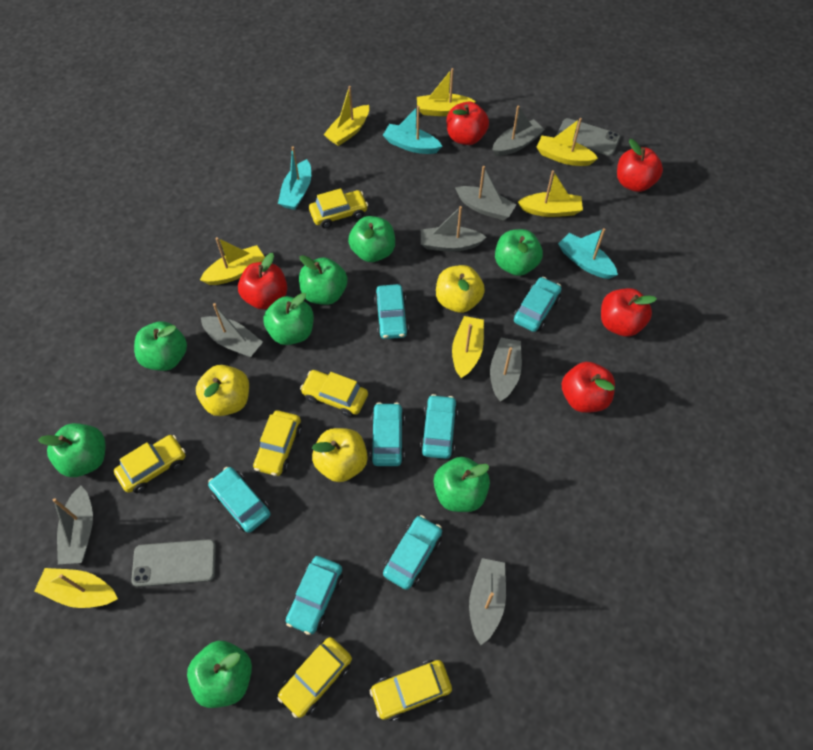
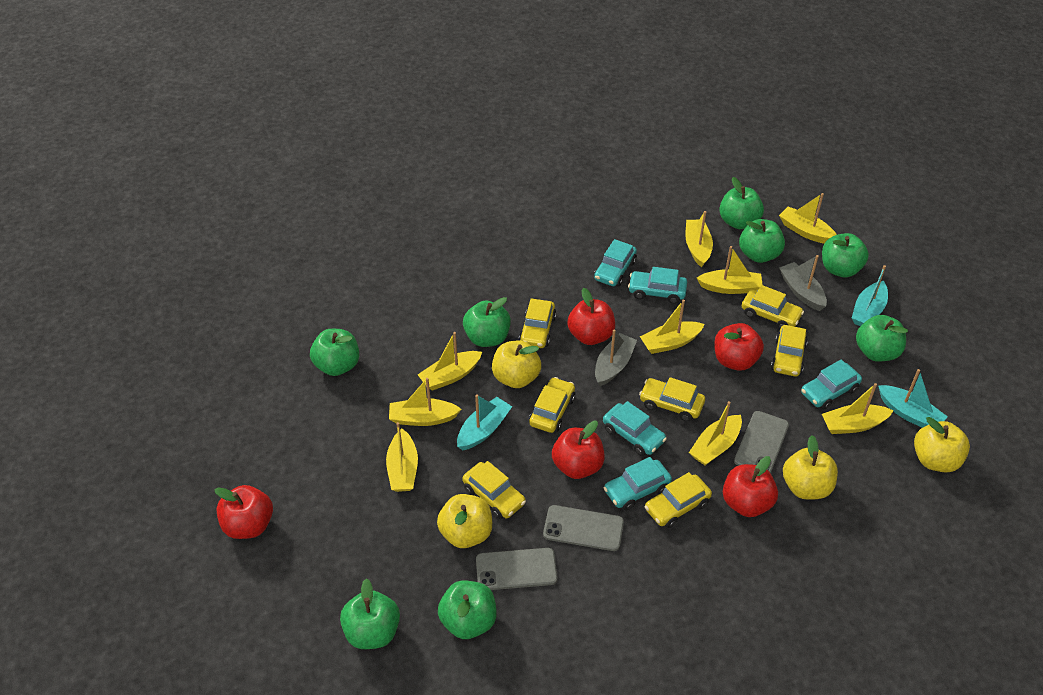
grey boat: 7 -> 2
grey phone: 2 -> 3
turquoise car: 7 -> 5
yellow apple: 3 -> 4
yellow boat: 7 -> 9
yellow car: 6 -> 7

